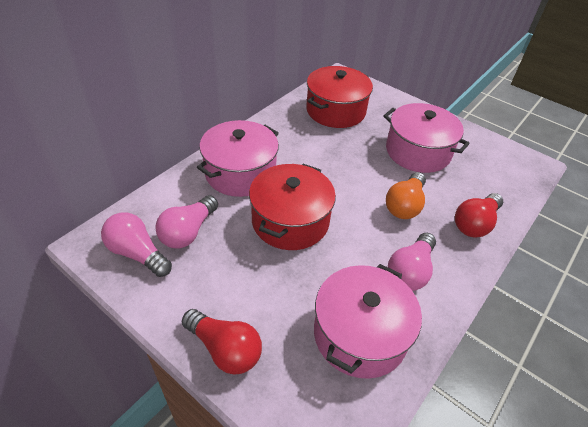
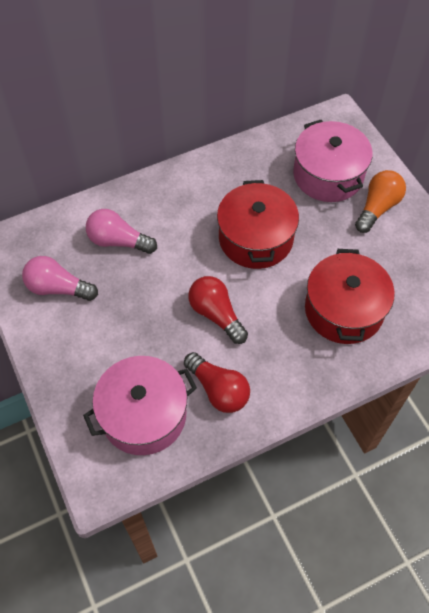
pink light bulb: 3 -> 2
pink pot: 3 -> 2

